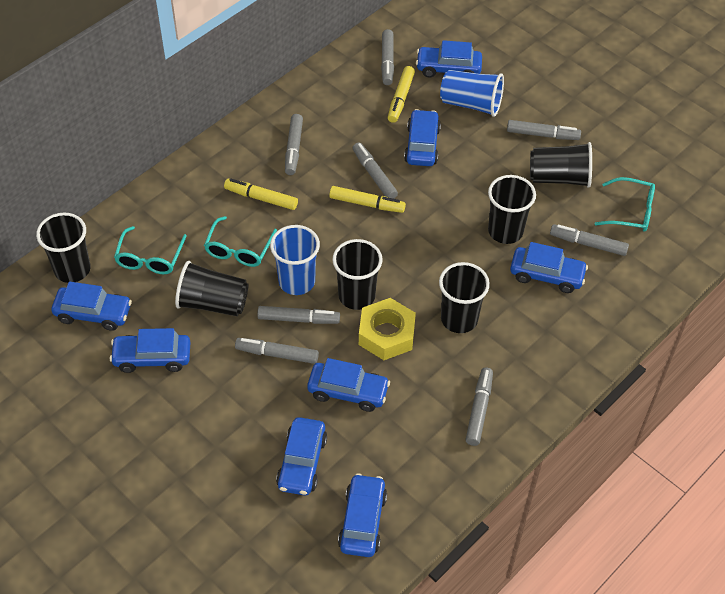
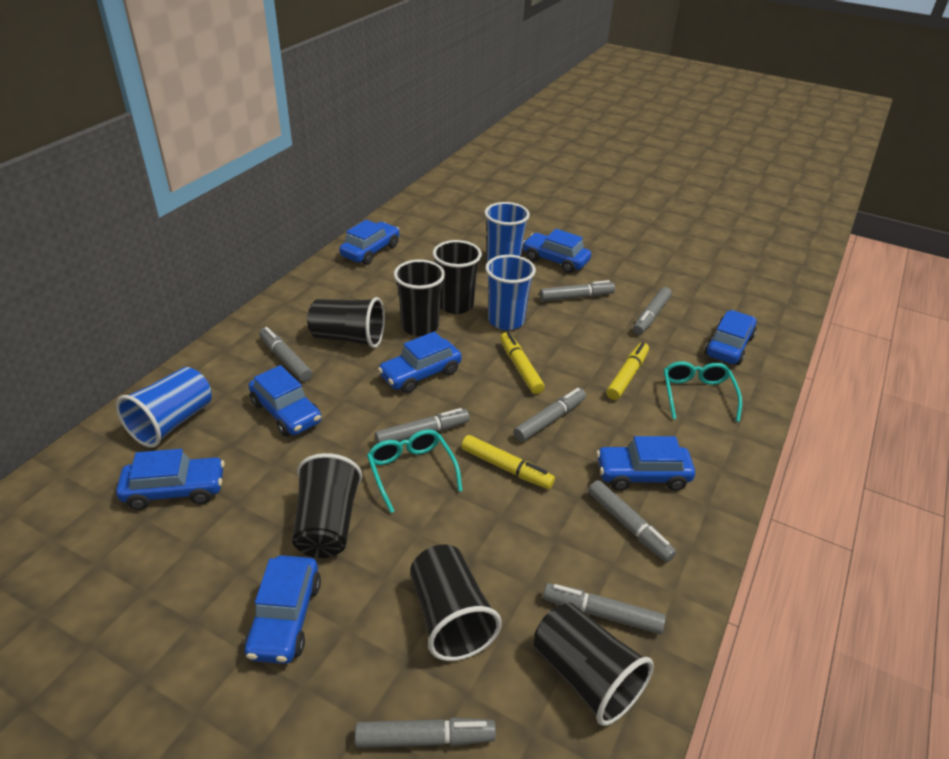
blue cup: 2 -> 3
turquoise glasses: 3 -> 2
yellow nut: 1 -> 0

